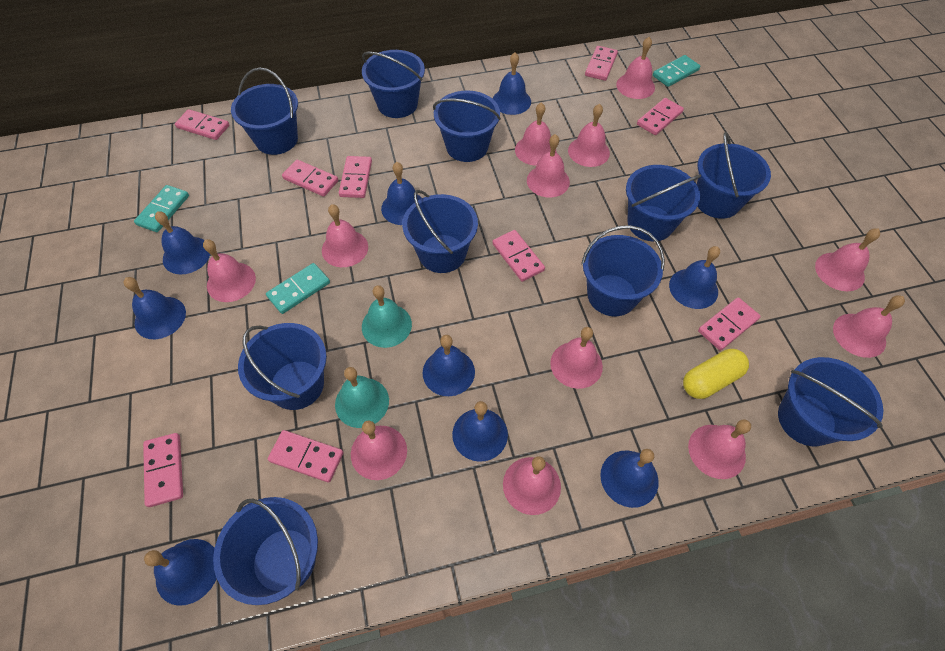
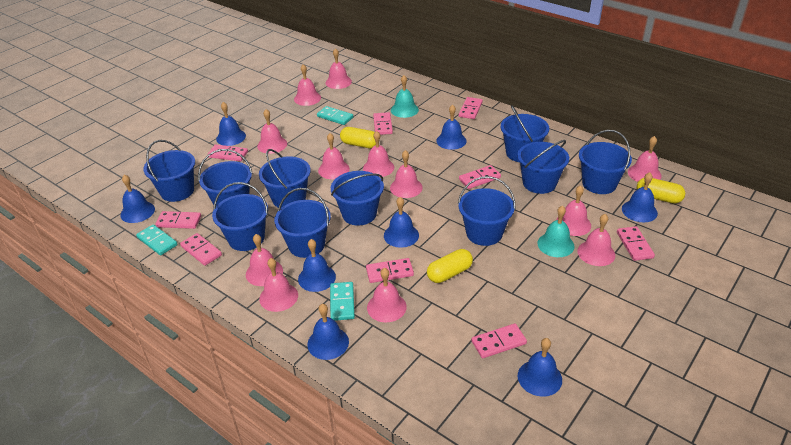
blue bell: 9 -> 8
yellow capsule: 1 -> 3

